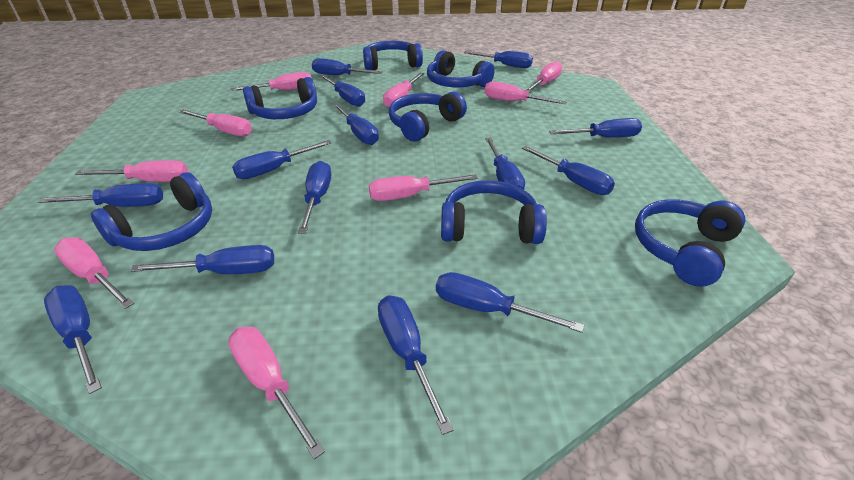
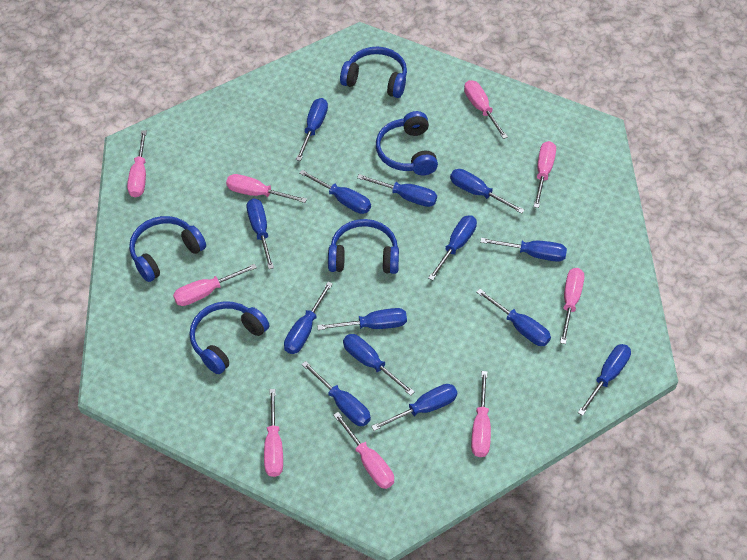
blue headphones: 7 -> 5

